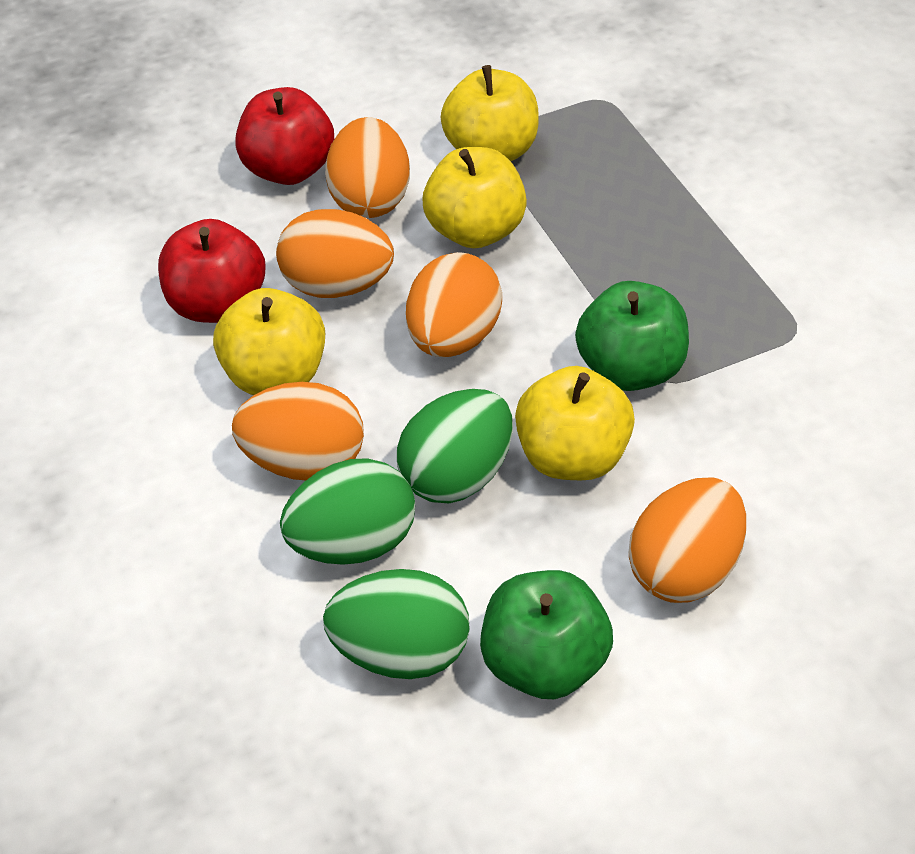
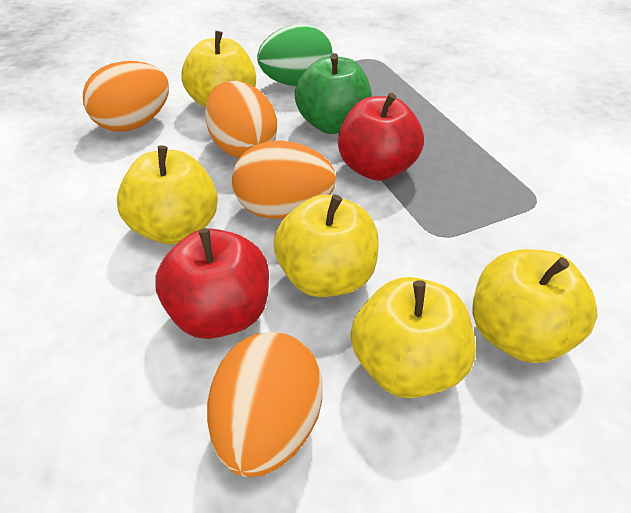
green apple: 2 -> 1
green egg: 3 -> 1
orange egg: 5 -> 4
yellow apple: 4 -> 5

